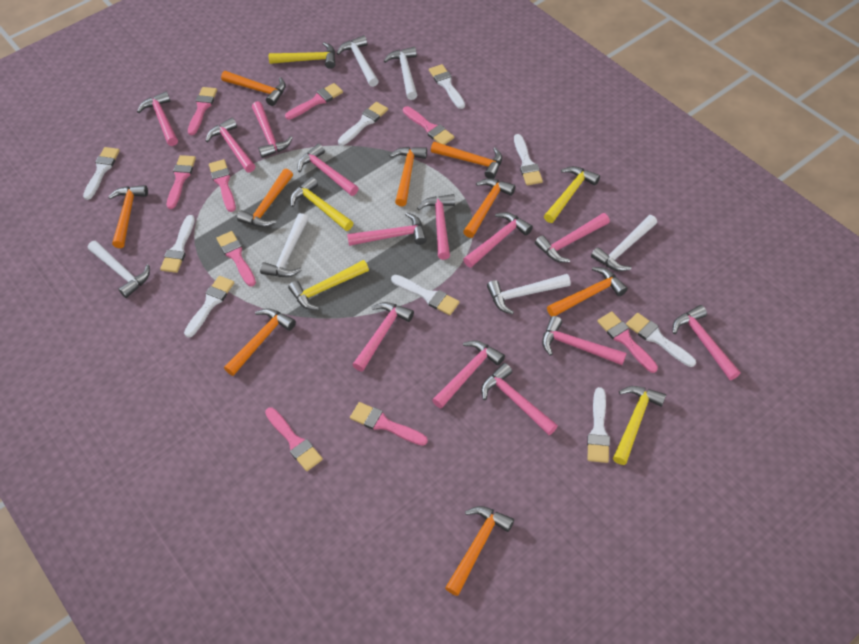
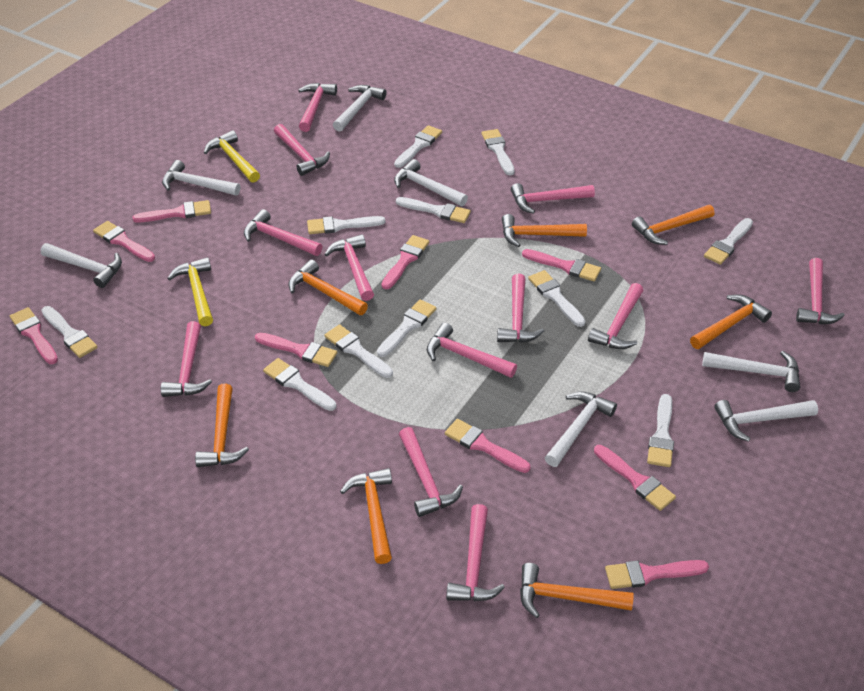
orange hammer: 9 -> 7
pink hammer: 13 -> 12
white brush: 9 -> 11
white hammer: 6 -> 7
yellow hammer: 5 -> 2

